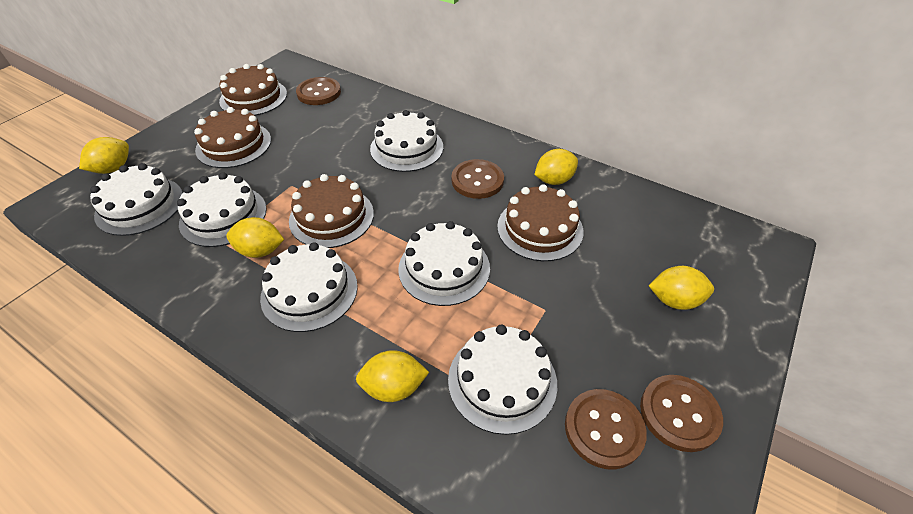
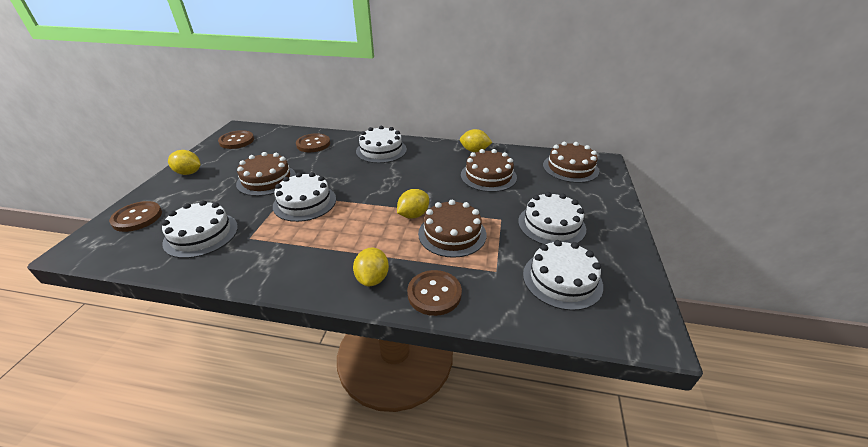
white cake: 6 -> 5
yellow lemon: 5 -> 4

